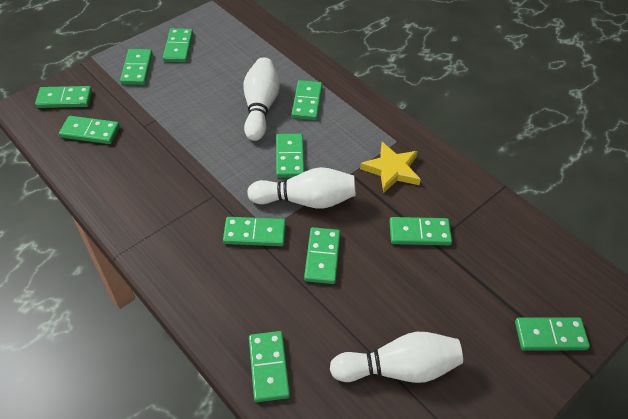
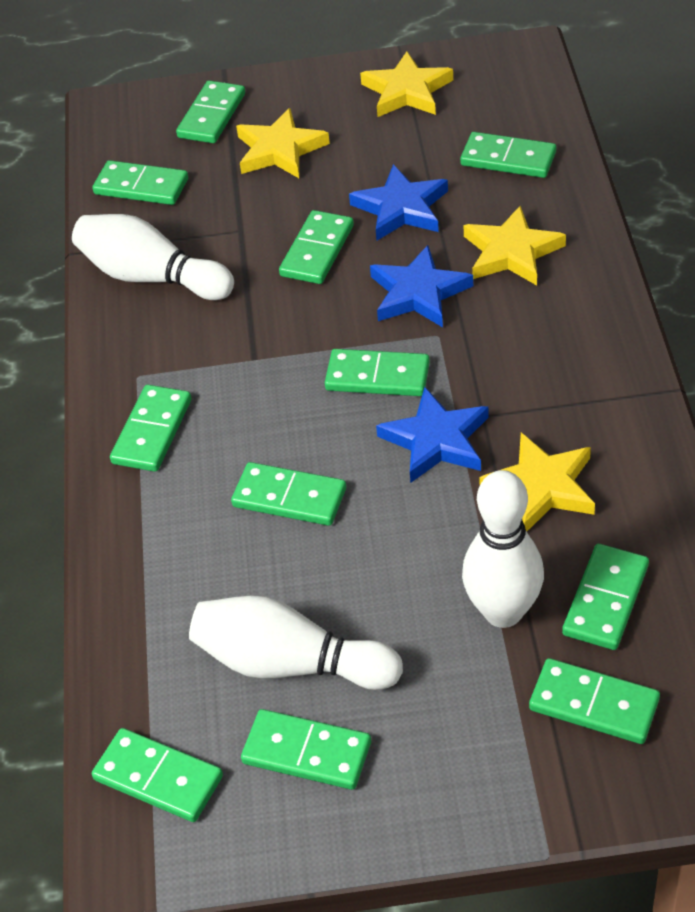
blue star: 0 -> 3
yellow star: 1 -> 4

